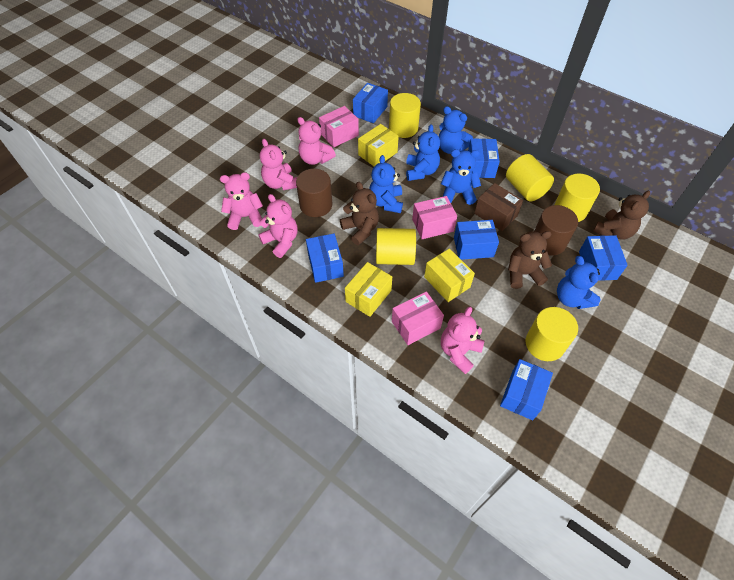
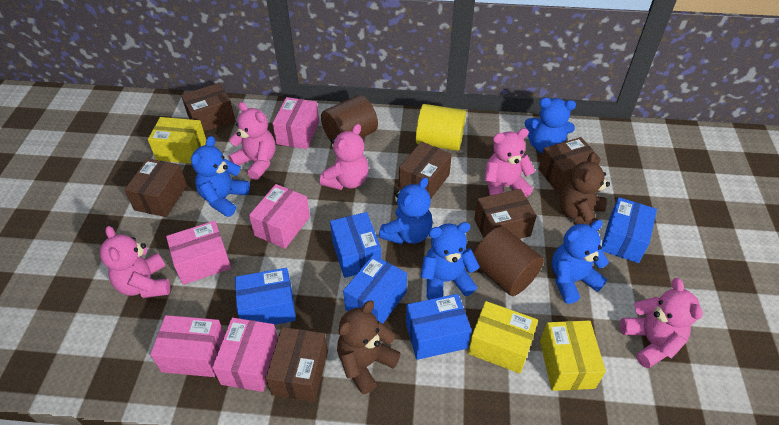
blue box: 6 -> 5
brown box: 1 -> 6
brown teddy bear: 3 -> 2
pink box: 3 -> 5
yellow cylinder: 5 -> 1

